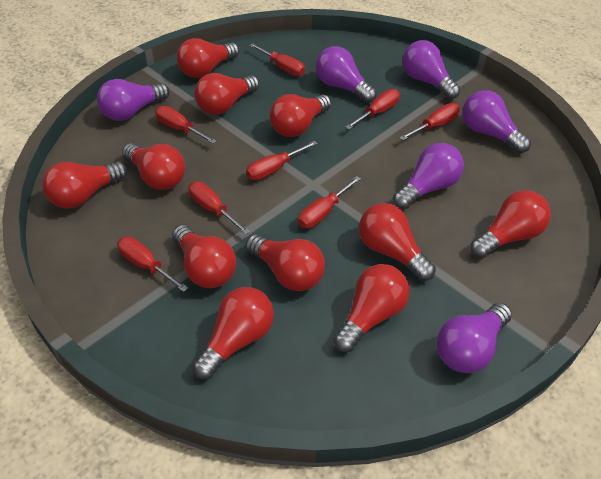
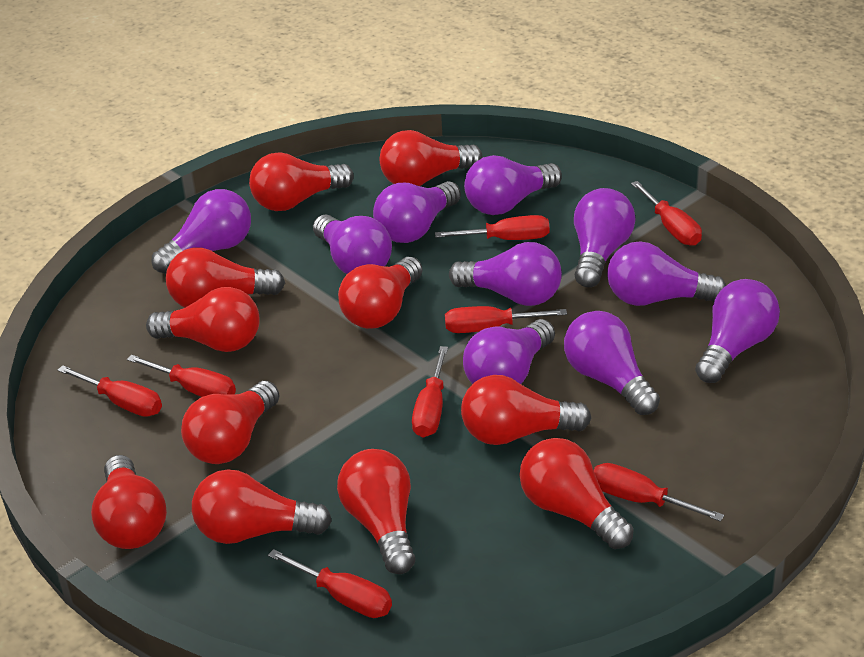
purple light bulb: 6 -> 10

